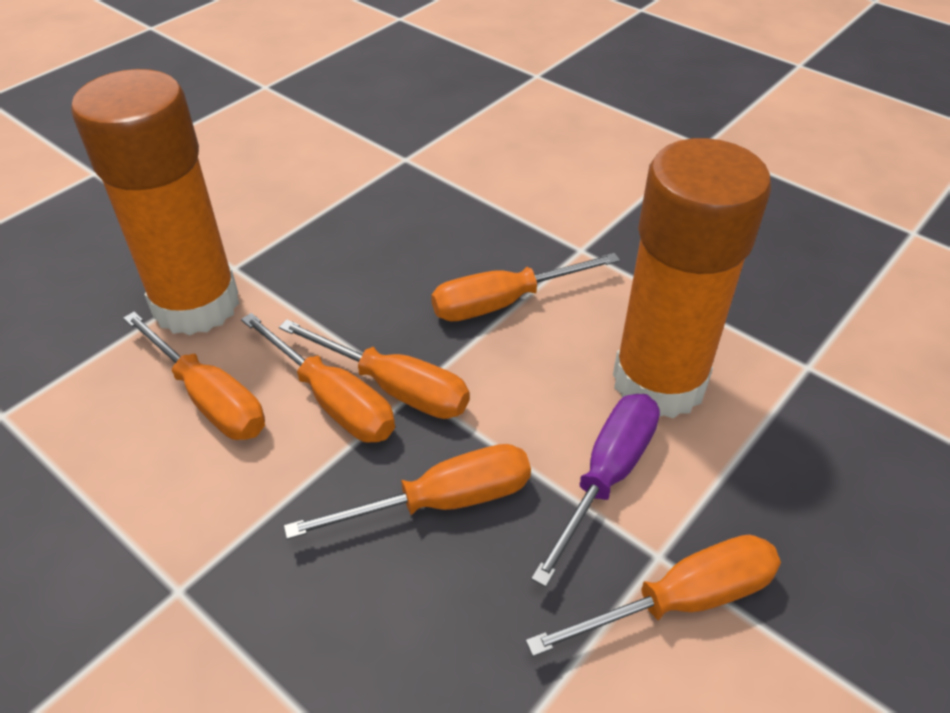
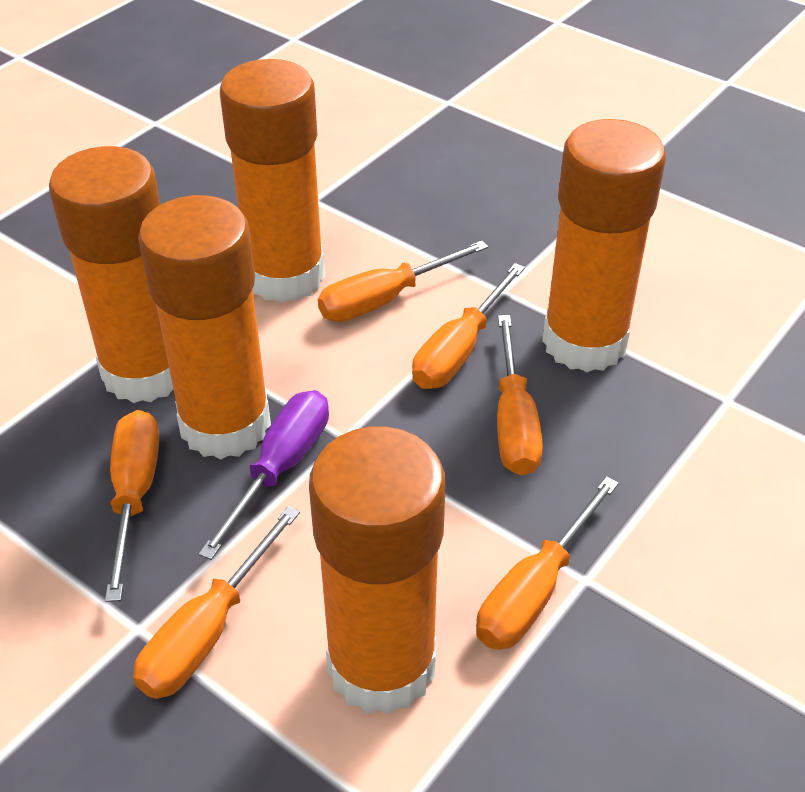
orange glue stick: 2 -> 5

